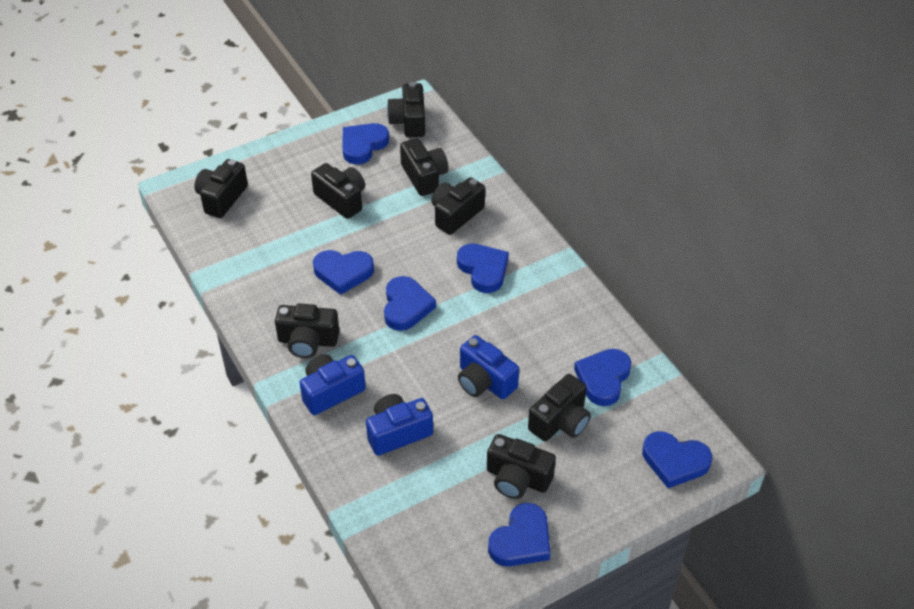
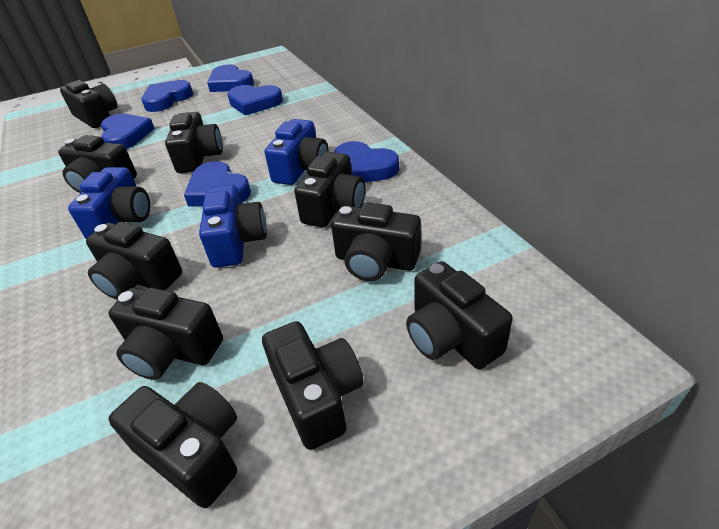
black camera: 8 -> 10
blue heart: 7 -> 6

